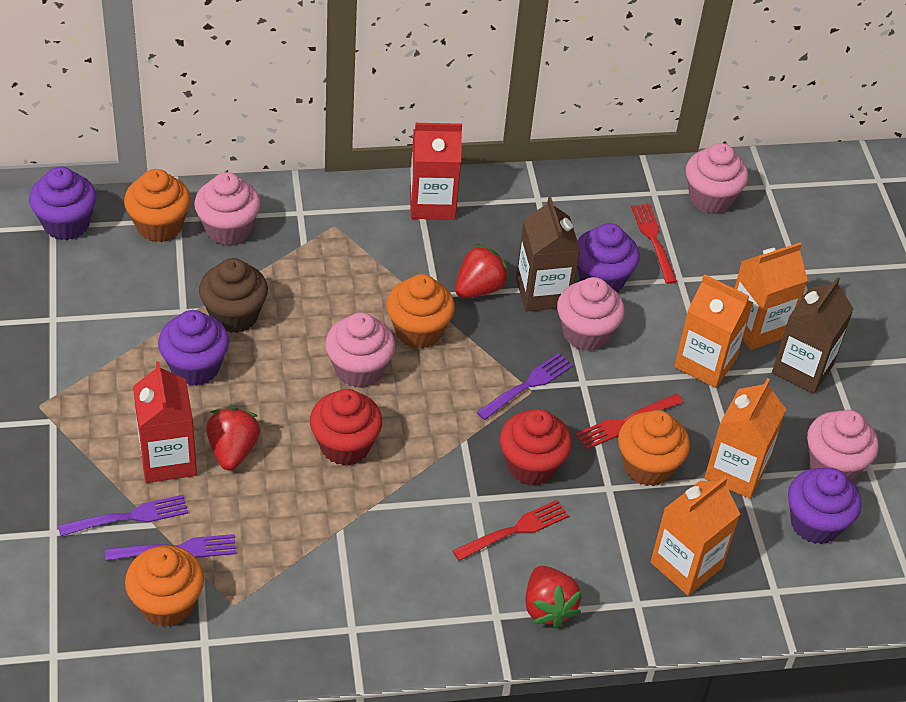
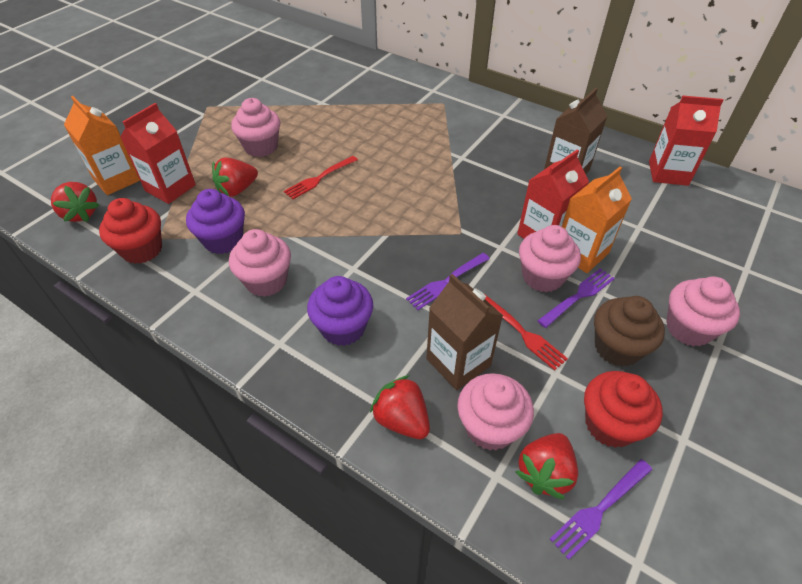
orange carton: 4 -> 2
orange cupcake: 4 -> 0
purple cupcake: 4 -> 2
red carton: 2 -> 3
red fork: 3 -> 2
red strawberry: 3 -> 4

